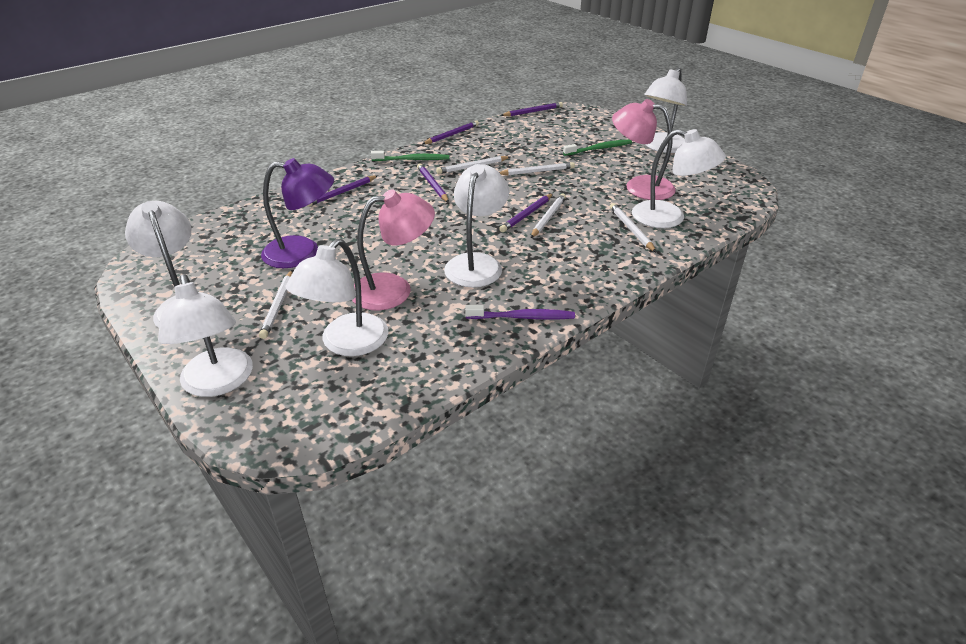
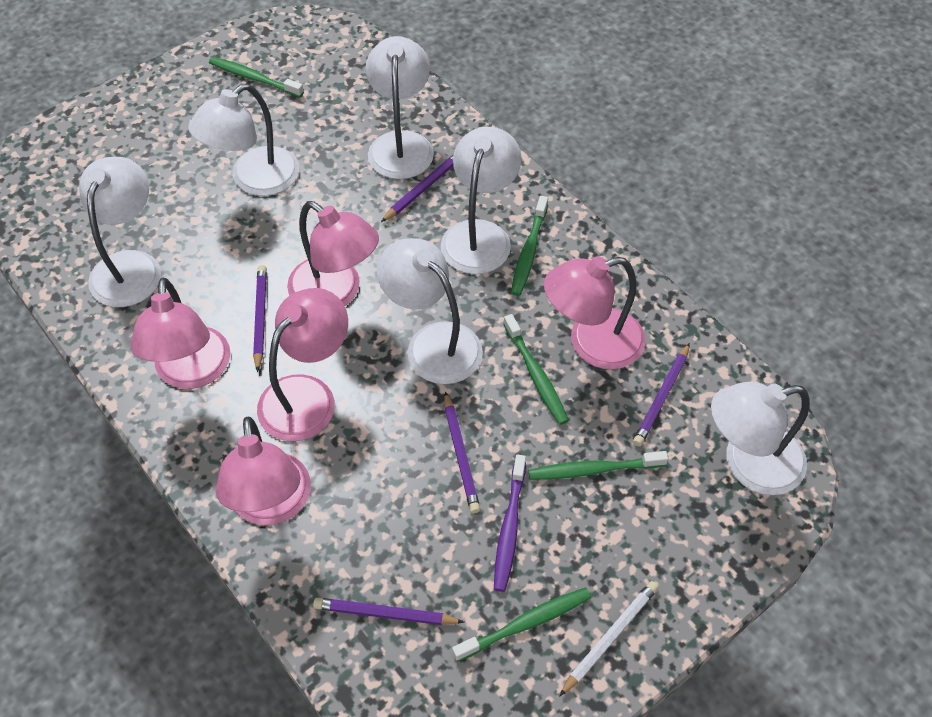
green toothbrush: 2 -> 5
pink lamp: 2 -> 5
purple lamp: 1 -> 0
white pencil: 5 -> 1

